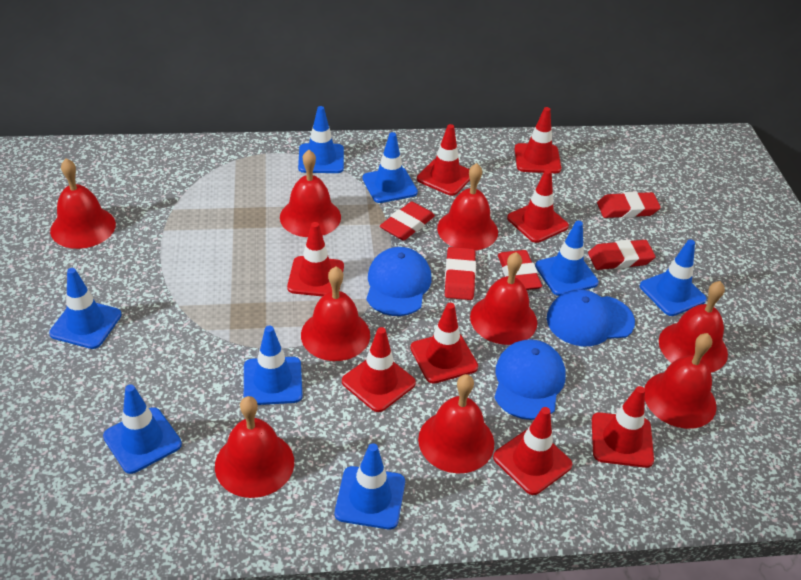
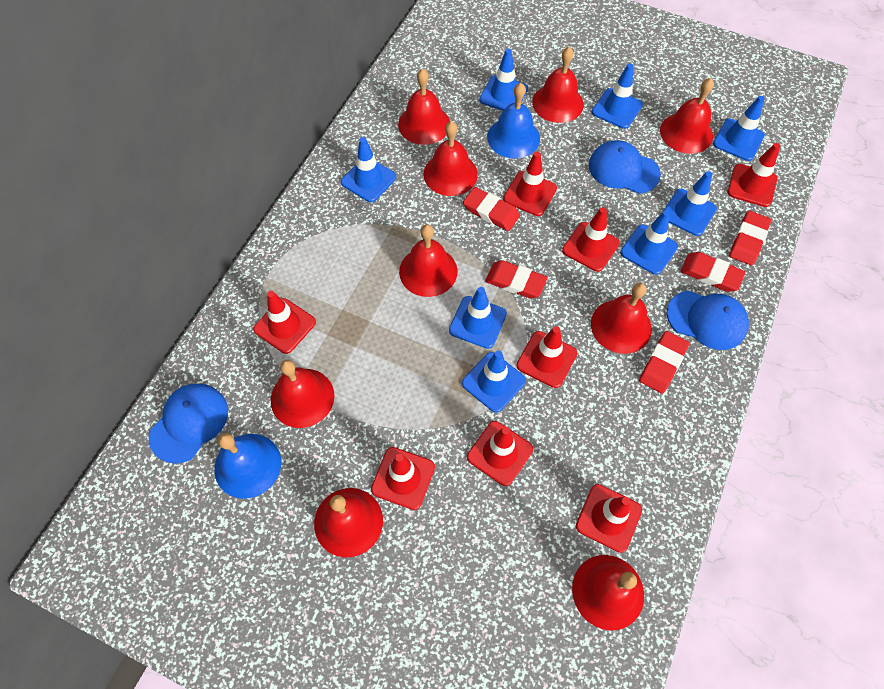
blue bell: 0 -> 2

